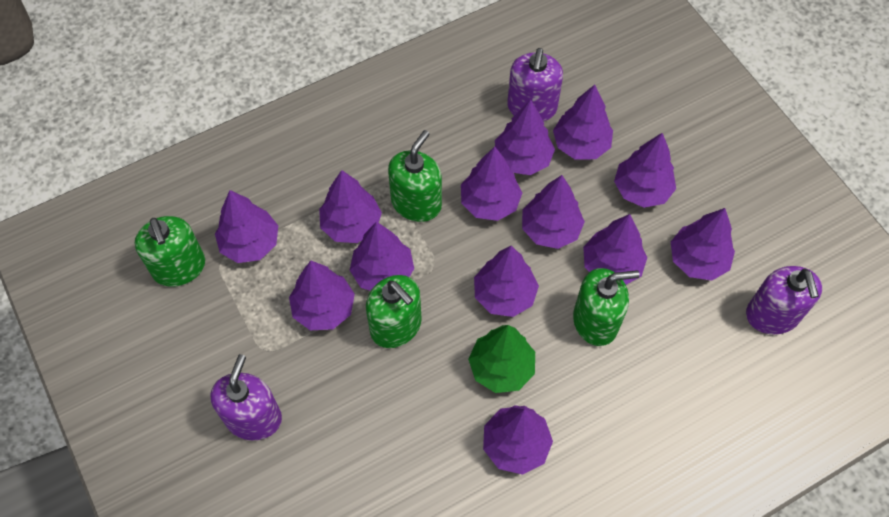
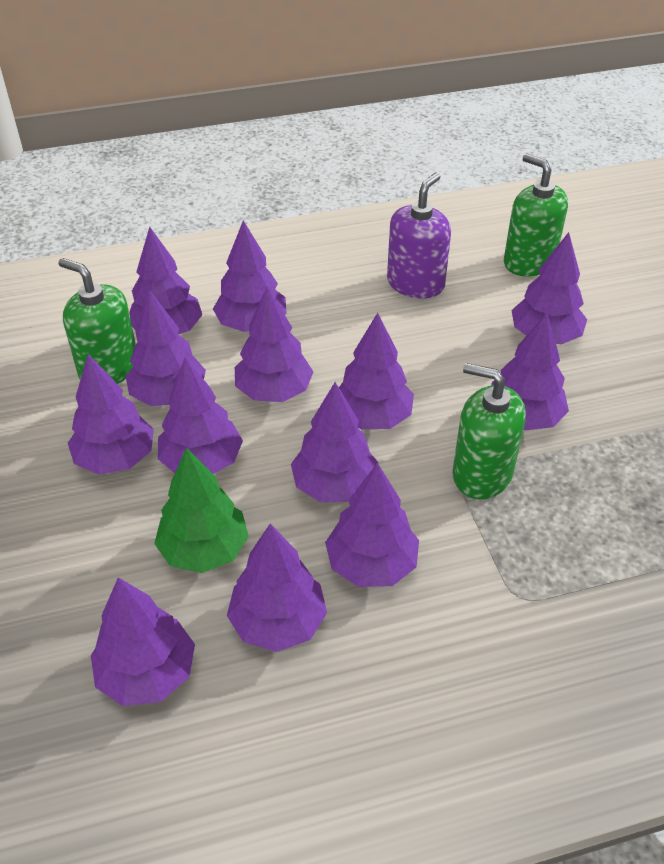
green soap dispenser: 4 -> 3
purple soap dispenser: 3 -> 1

